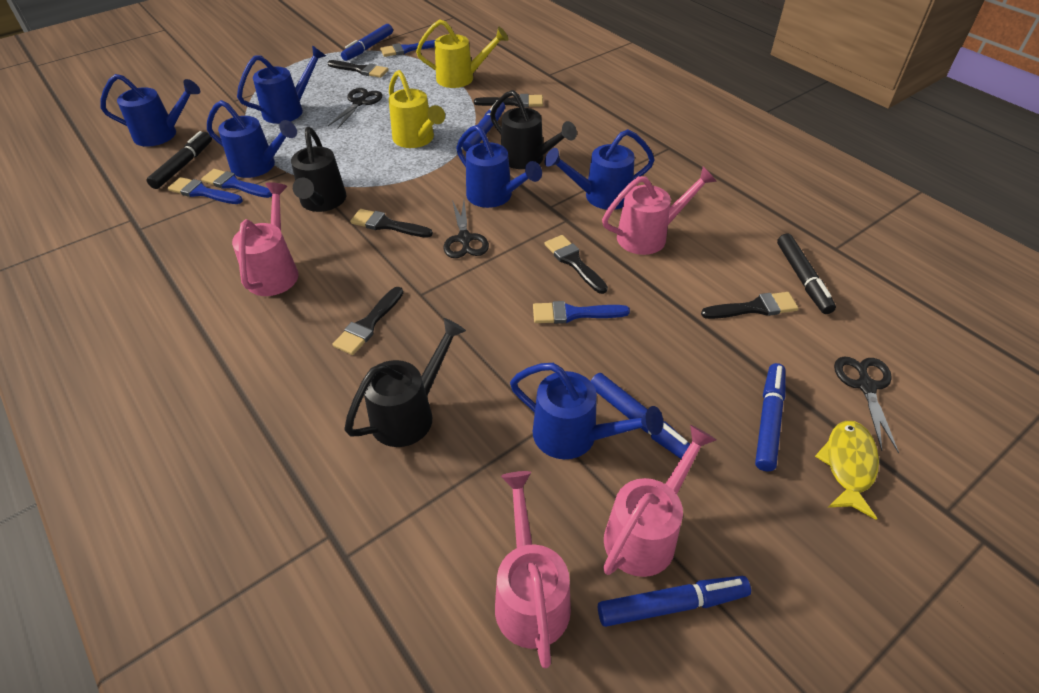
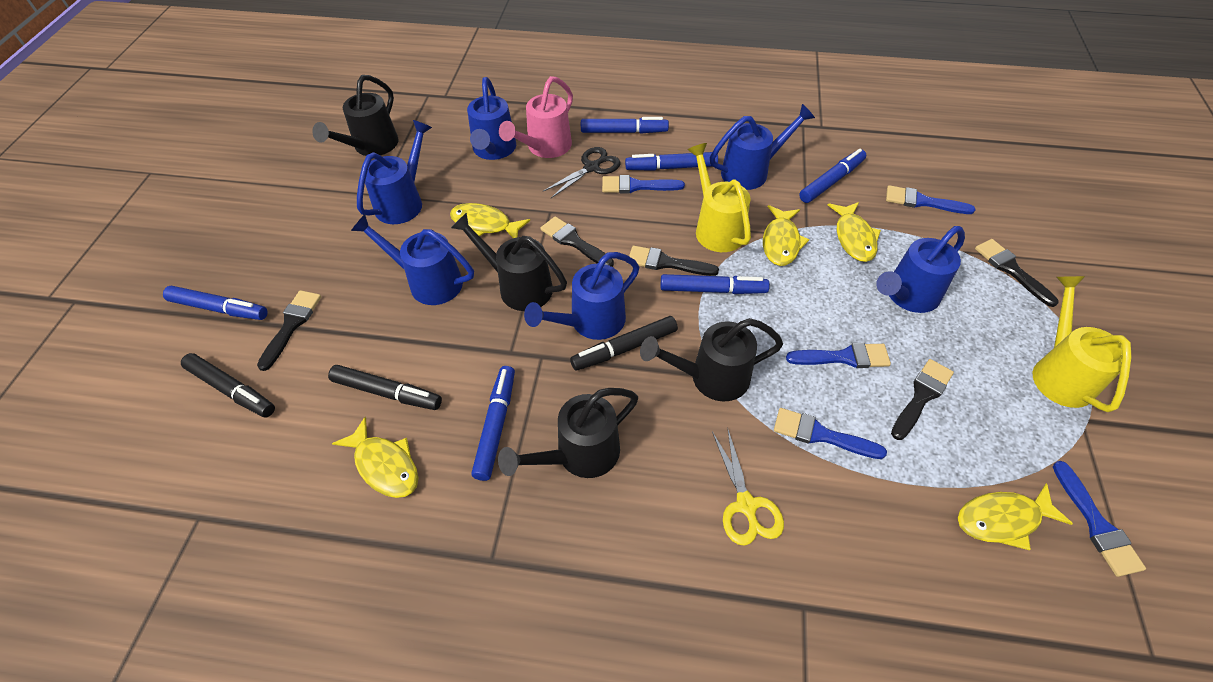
black brush: 6 -> 5
black marker: 2 -> 3
black scissors: 3 -> 1
black watering can: 3 -> 4
blue brush: 4 -> 5
blue marker: 5 -> 6
pink watering can: 4 -> 1
yellow fish: 1 -> 5
yellow scissors: 0 -> 1

